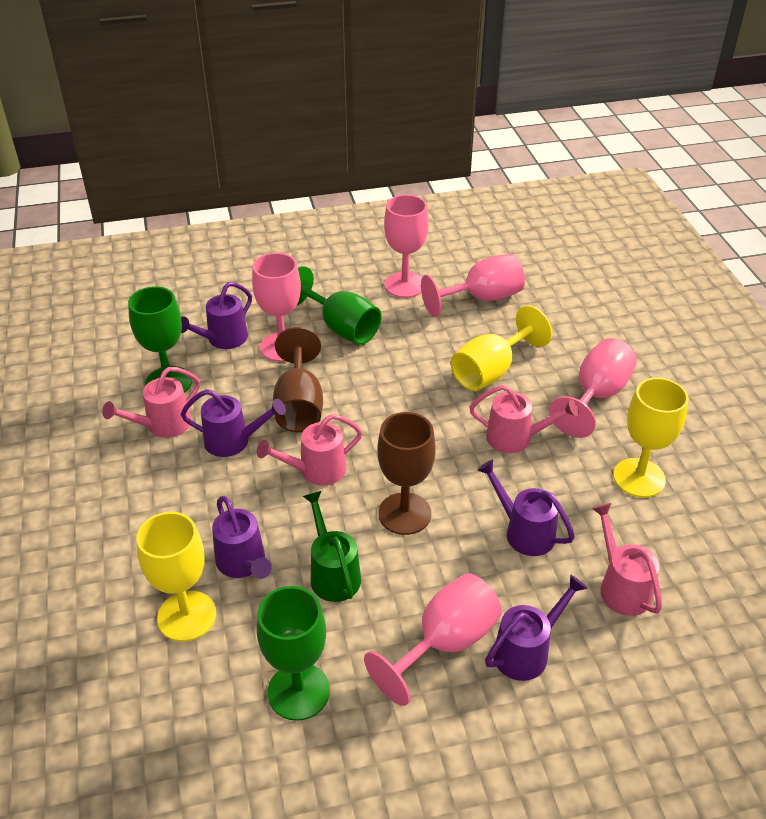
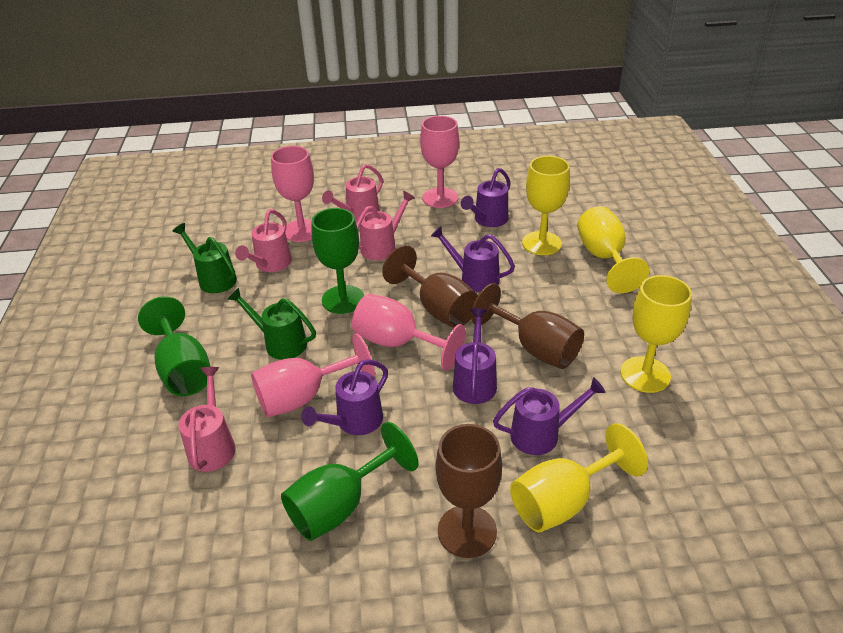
brown goblet: 2 -> 3
green watering can: 1 -> 2
pink goblet: 5 -> 4
yellow goblet: 3 -> 4

